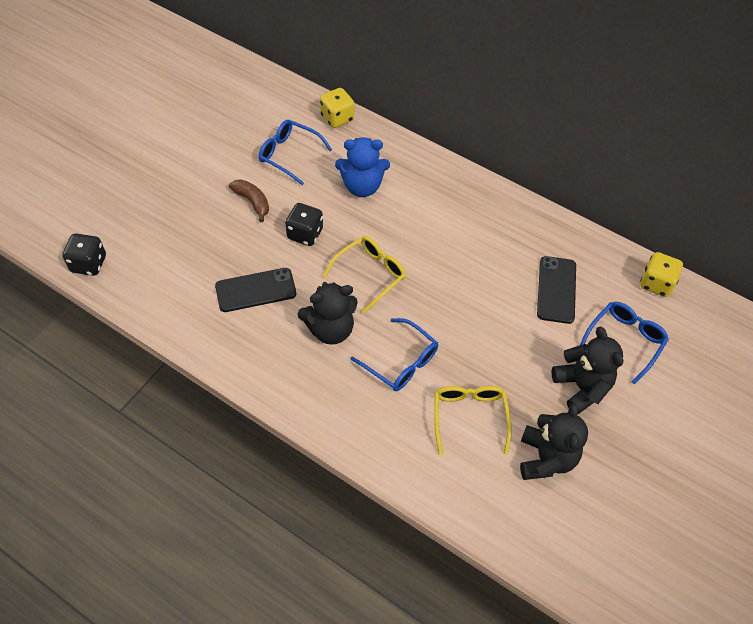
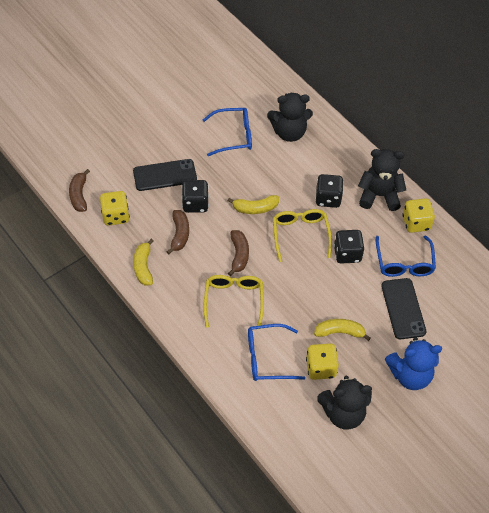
black dice: 2 -> 3
brown banana: 1 -> 3
yellow banana: 0 -> 3
yellow dice: 2 -> 3

